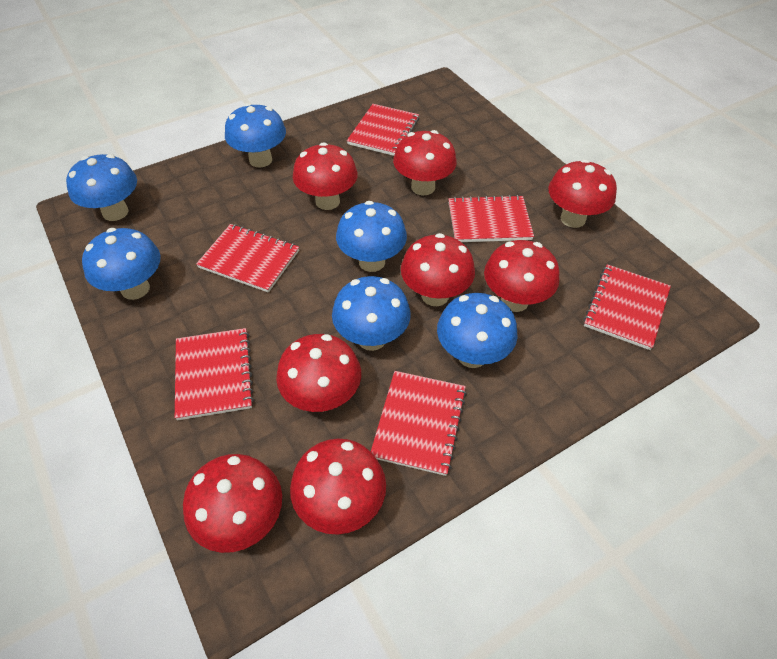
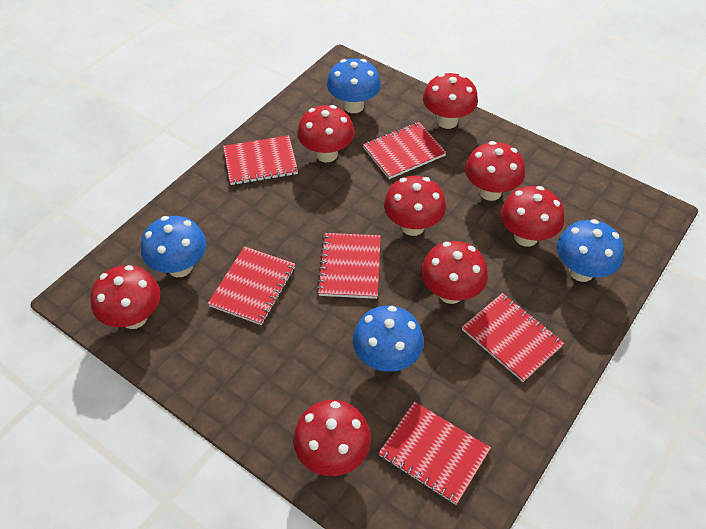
blue mushroom: 6 -> 4

